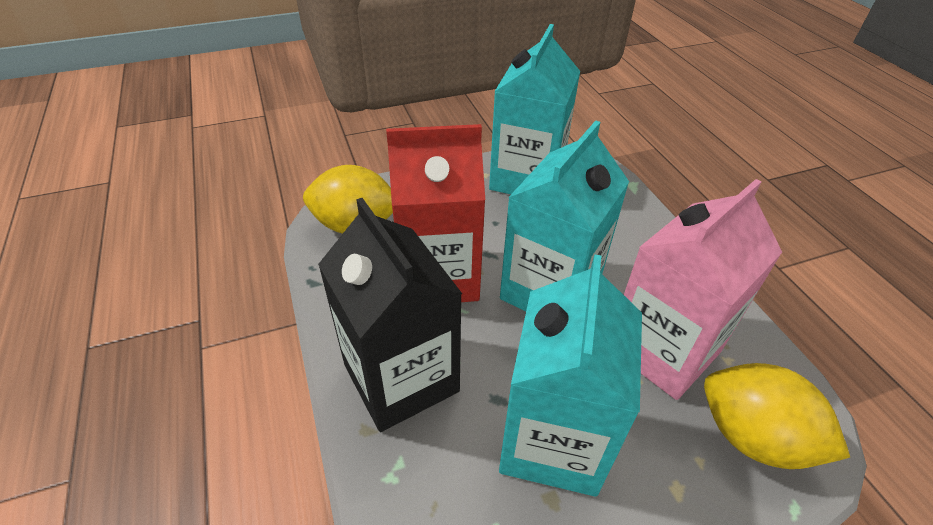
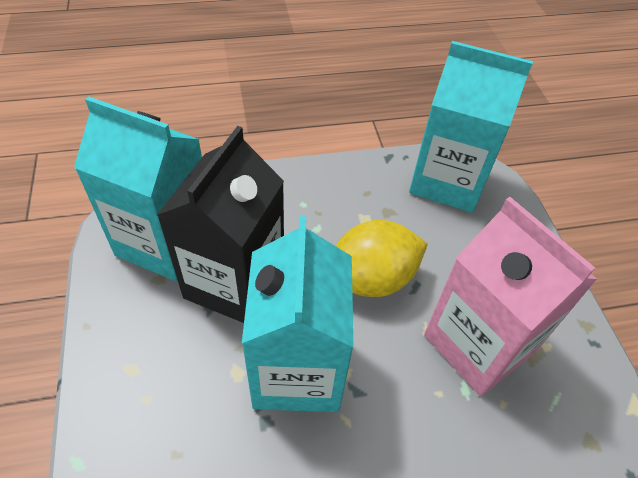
red carton: 1 -> 0
yellow lemon: 2 -> 1

